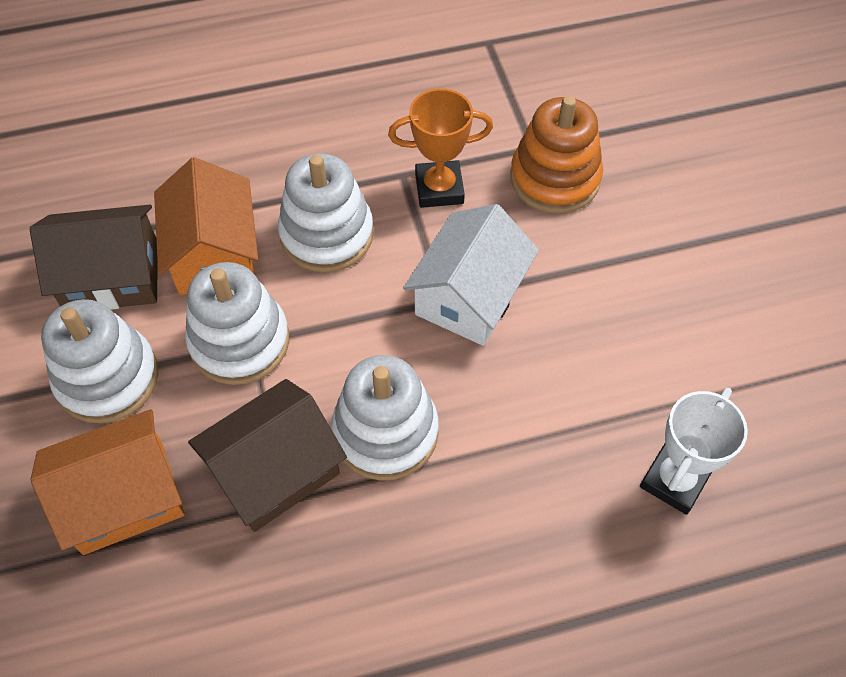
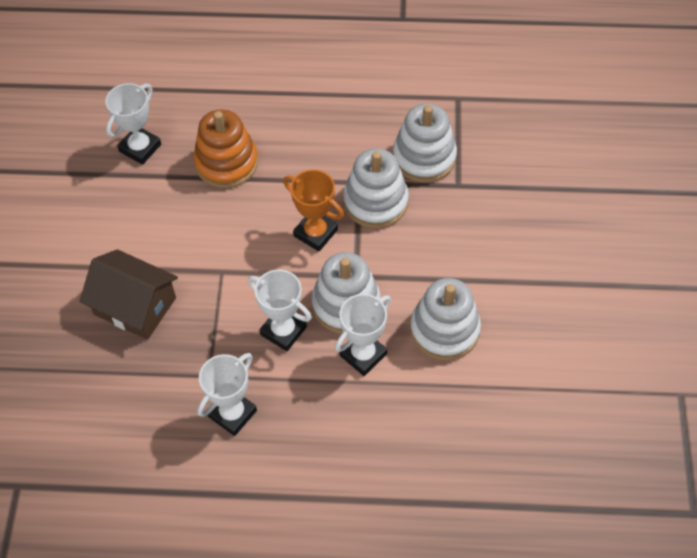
brown house: 2 -> 1
orange house: 2 -> 0
white house: 1 -> 0
white trophy: 1 -> 4

